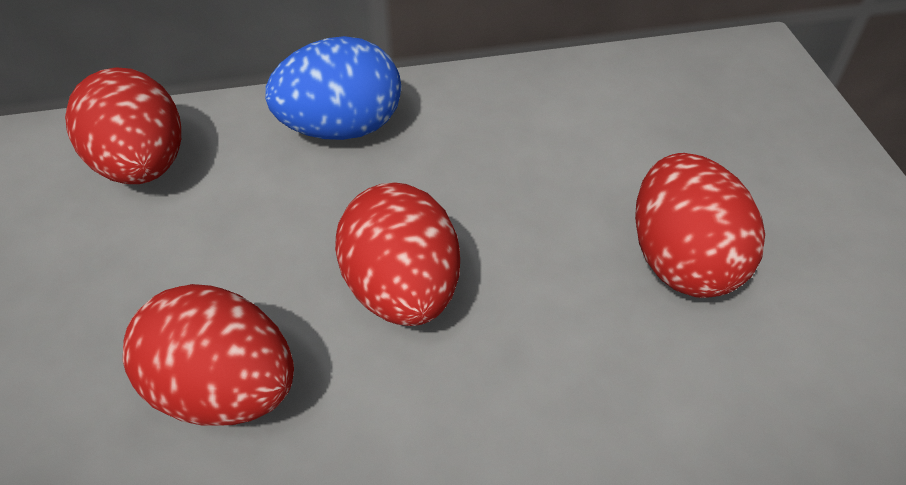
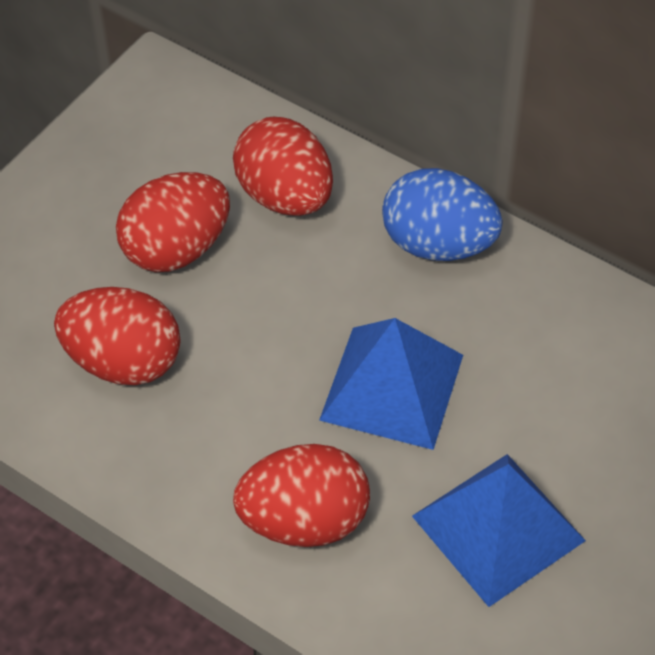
blue pyramid: 0 -> 2

